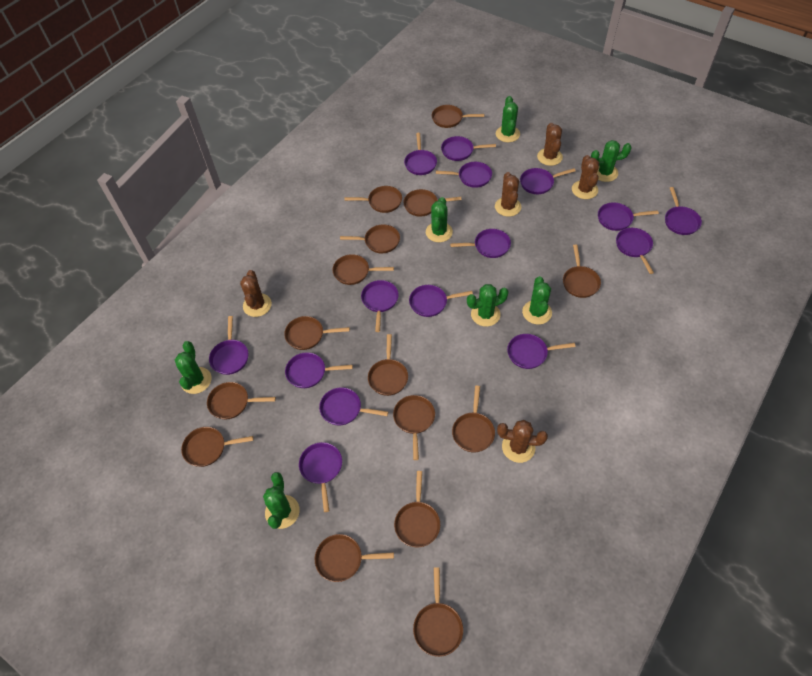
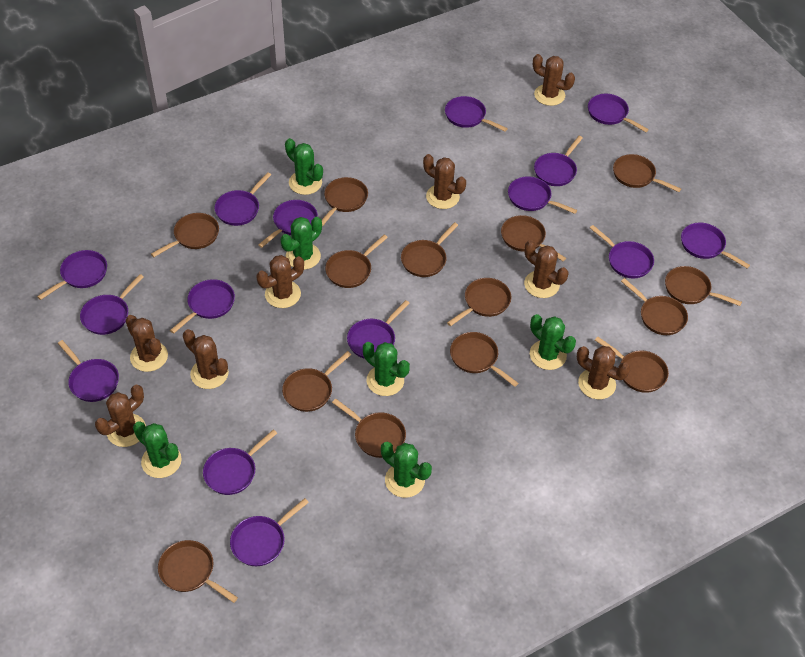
brown cactus: 5 -> 8
brown pan: 15 -> 14
green cactus: 7 -> 6

